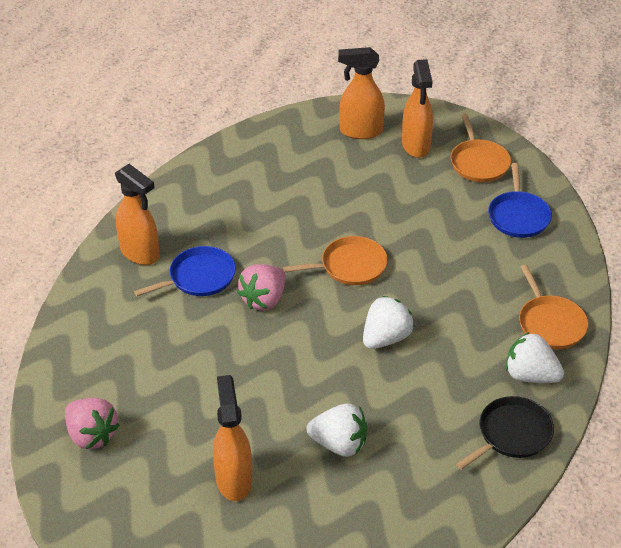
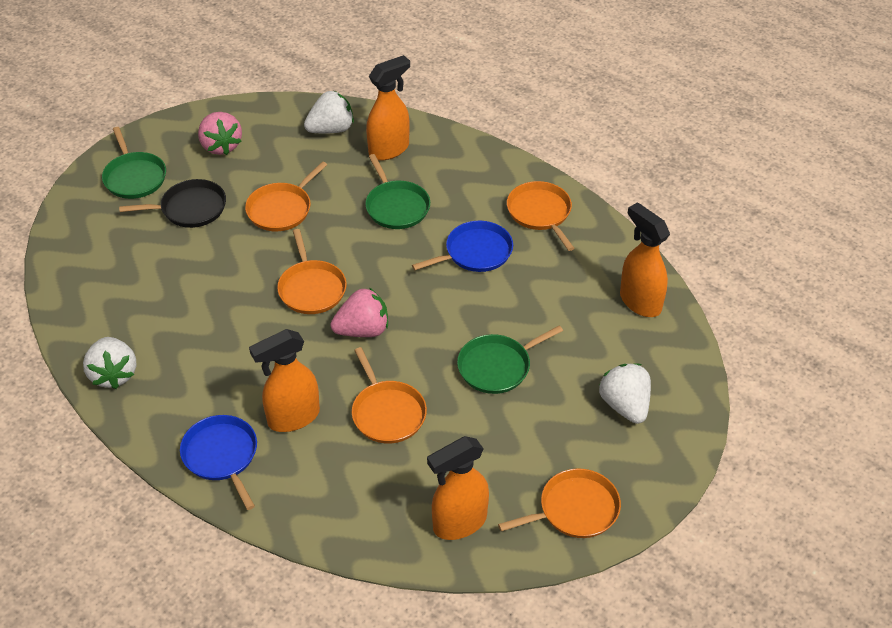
green pan: 0 -> 3
orange pan: 3 -> 5

